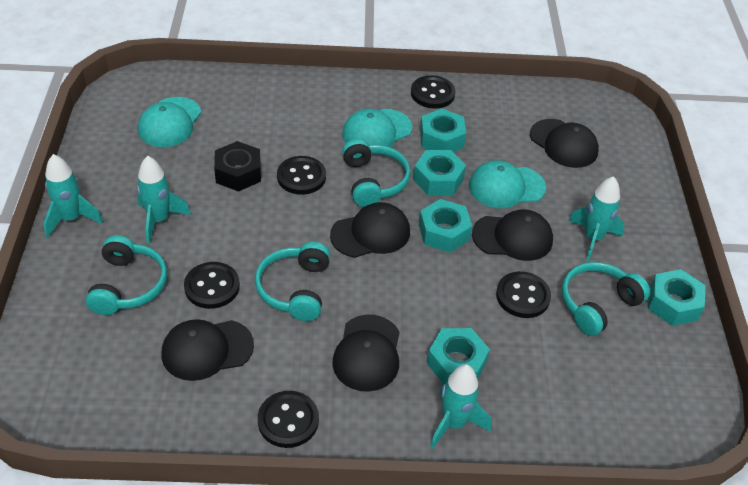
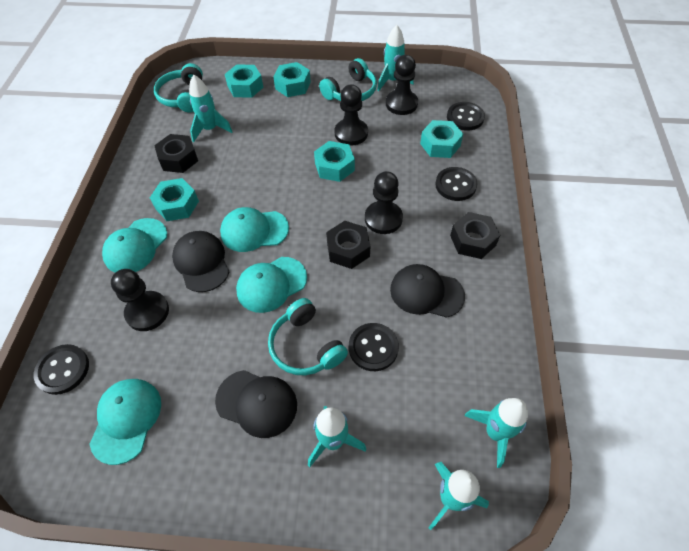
black button: 5 -> 4
black cap: 5 -> 3
black nut: 1 -> 3
black pawn: 0 -> 4
turquoise cap: 3 -> 4
turquoise headphones: 4 -> 3
turquoise rocket: 4 -> 5

